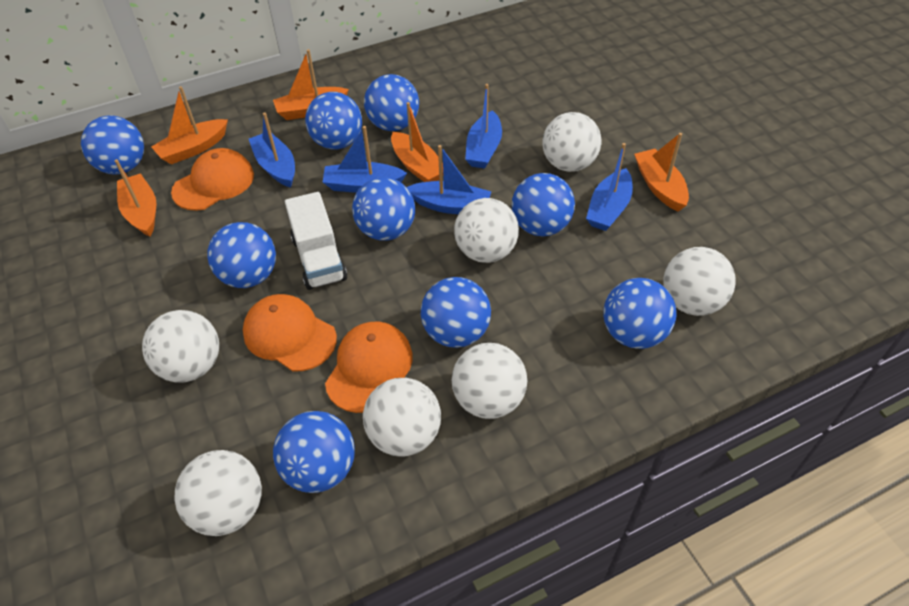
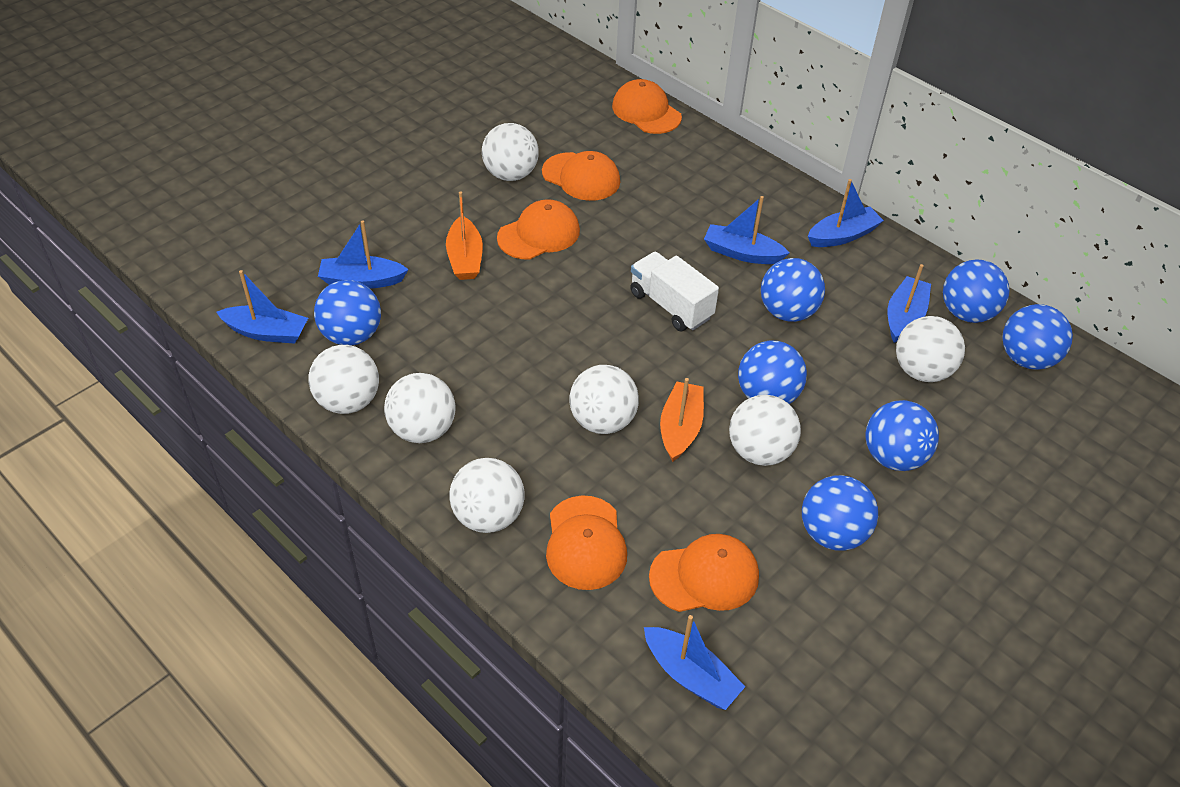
blue ball: 9 -> 7
blue boat: 5 -> 6
orange boat: 5 -> 2
orange cap: 3 -> 5

